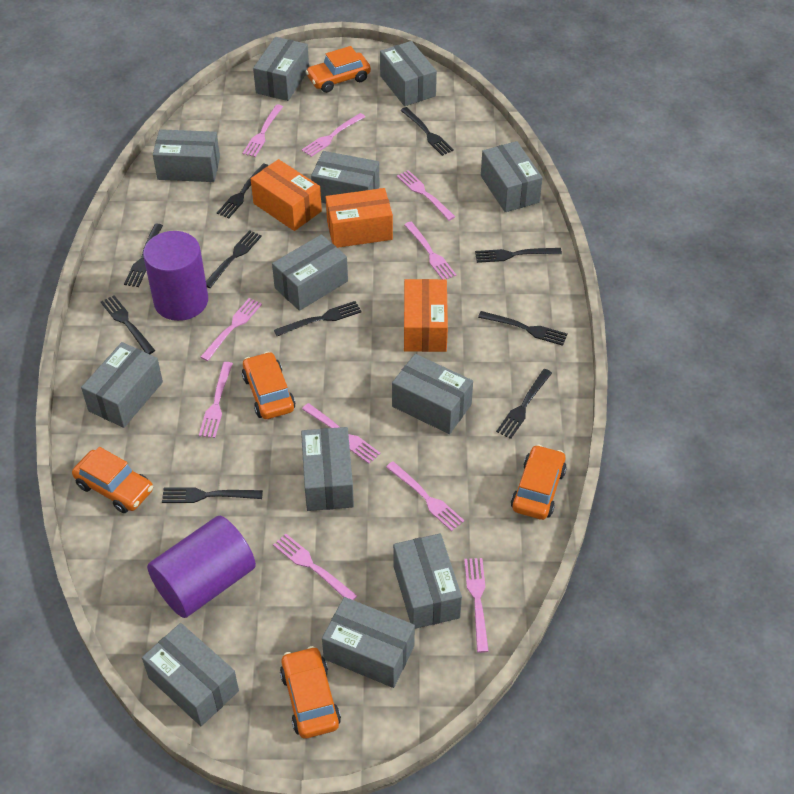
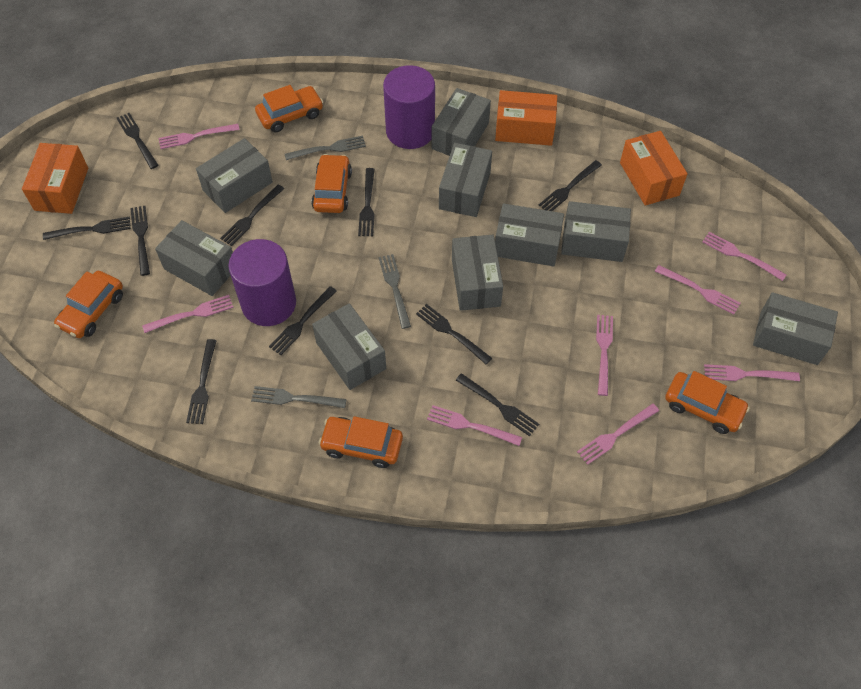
grey box: 12 -> 9
grey fork: 0 -> 3
pink fork: 10 -> 8

